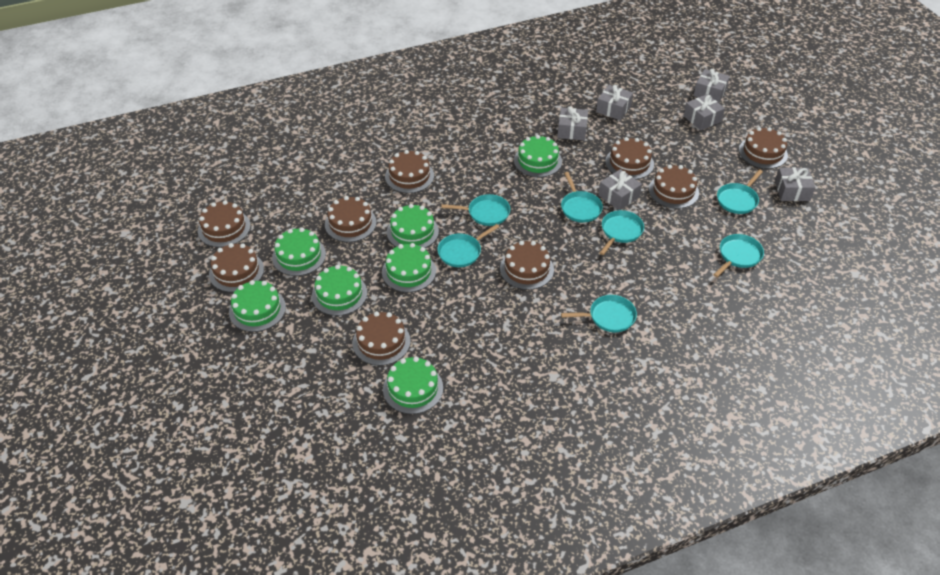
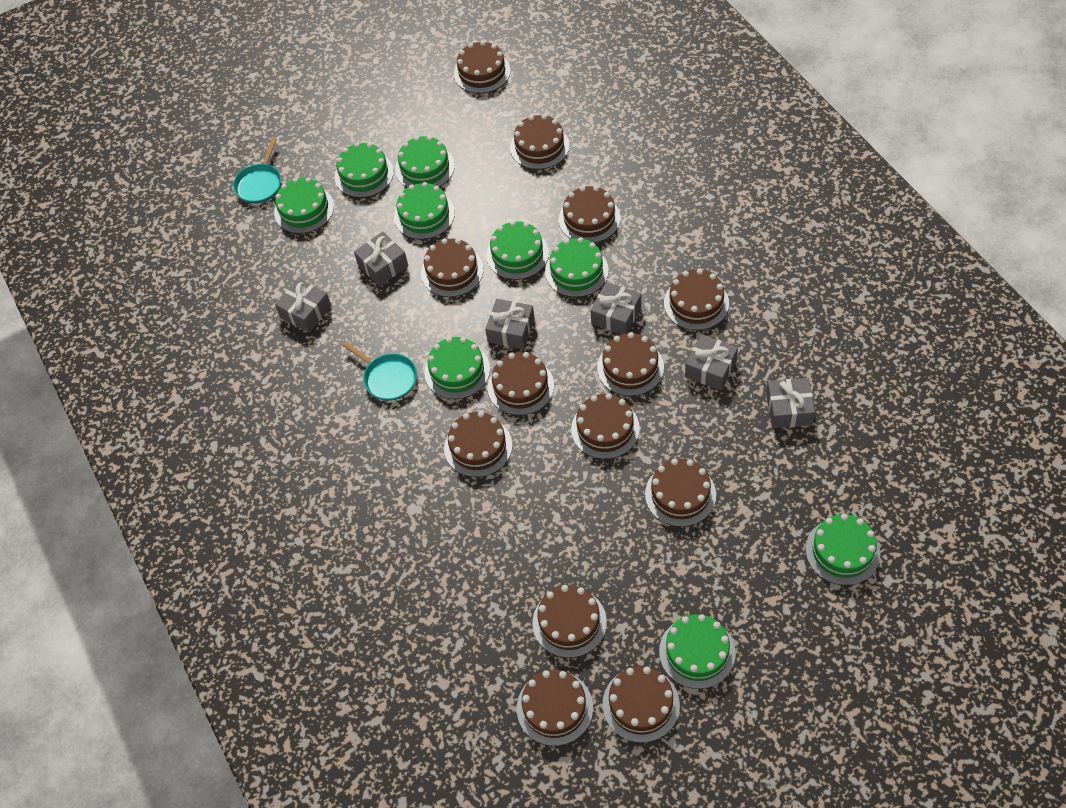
brown cake: 9 -> 13
green cake: 7 -> 9
turquoise pan: 7 -> 2

